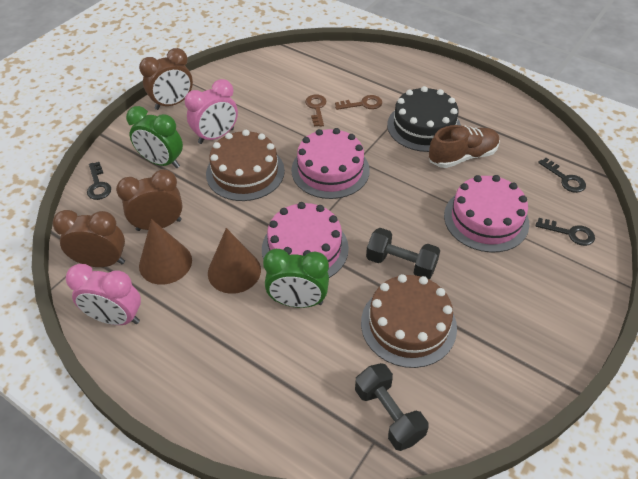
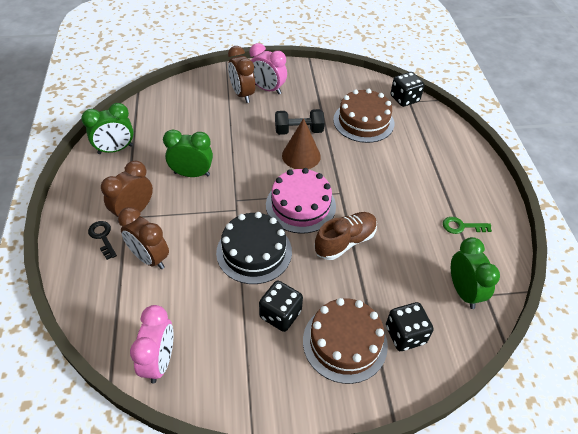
black dice: 0 -> 3
black dumbbell: 2 -> 1
black key: 3 -> 1
brown cone: 2 -> 1
brown key: 2 -> 0
green clock: 2 -> 3
green key: 0 -> 1
pink cake: 3 -> 1

